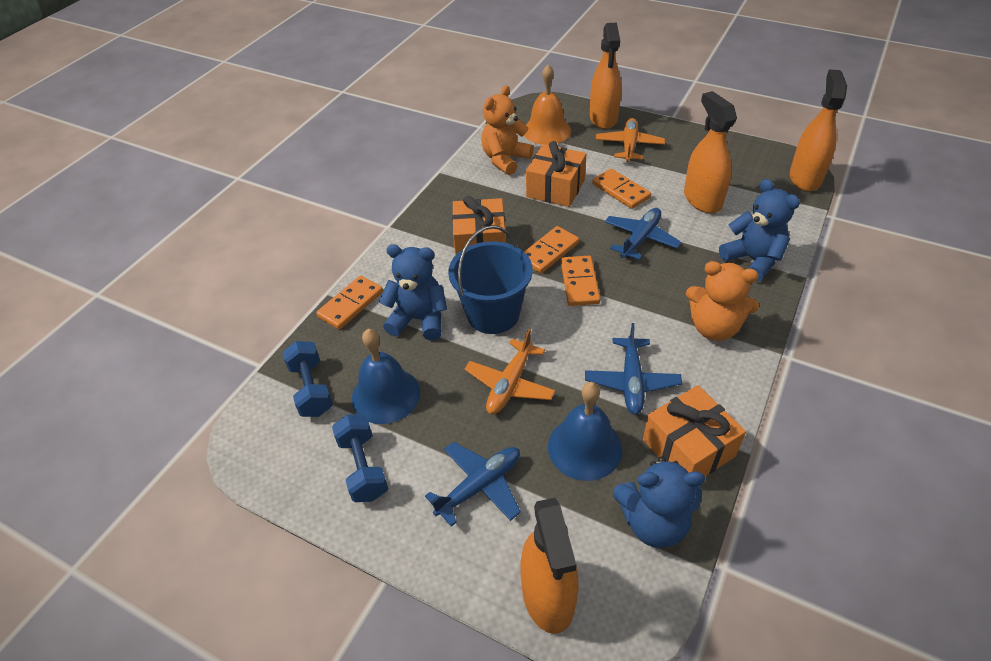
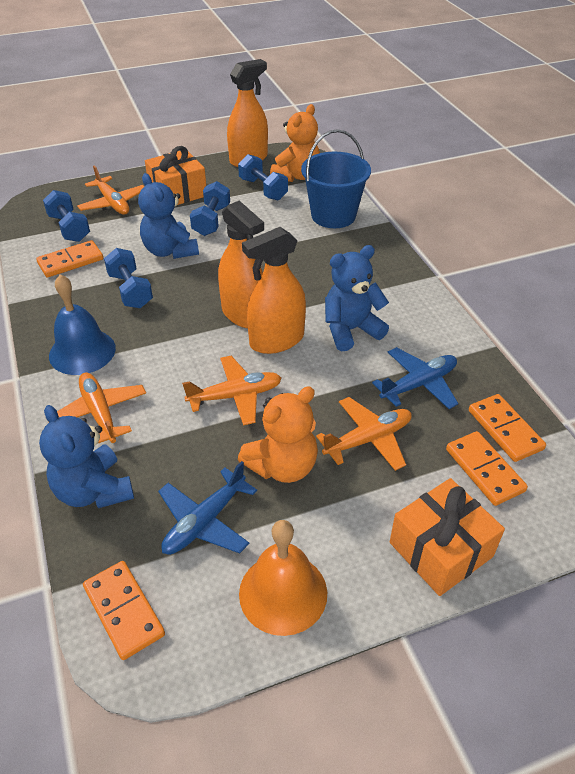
blue bell: 2 -> 1
blue dumbbell: 2 -> 4
blue plane: 3 -> 2
orange gift: 3 -> 2
orange plane: 2 -> 4
orange spray bottle: 4 -> 3

